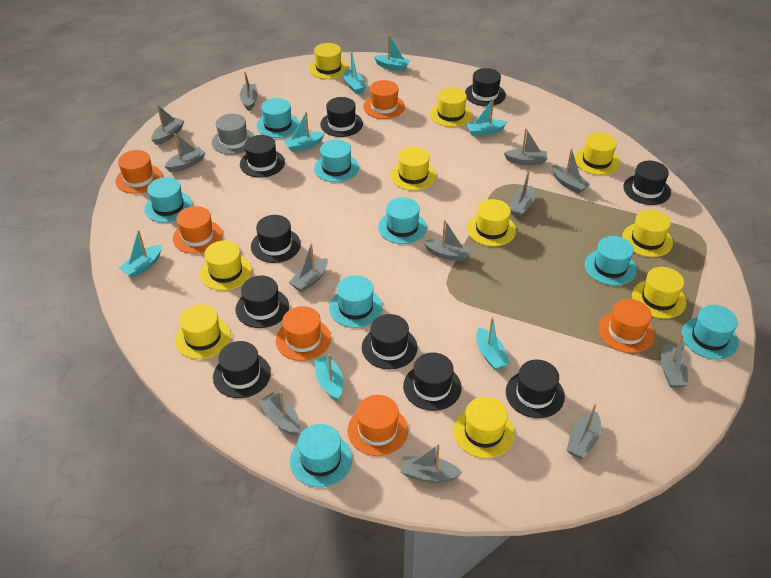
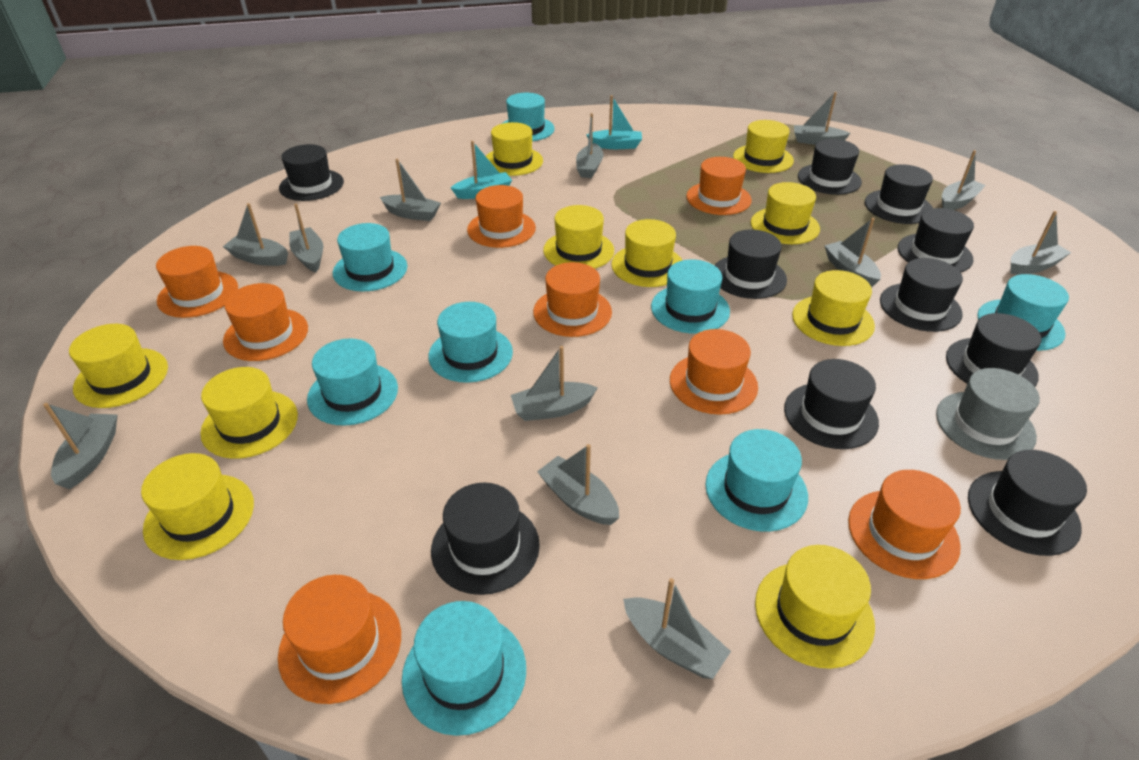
orange hat: 6 -> 8
turquoise boat: 7 -> 2

